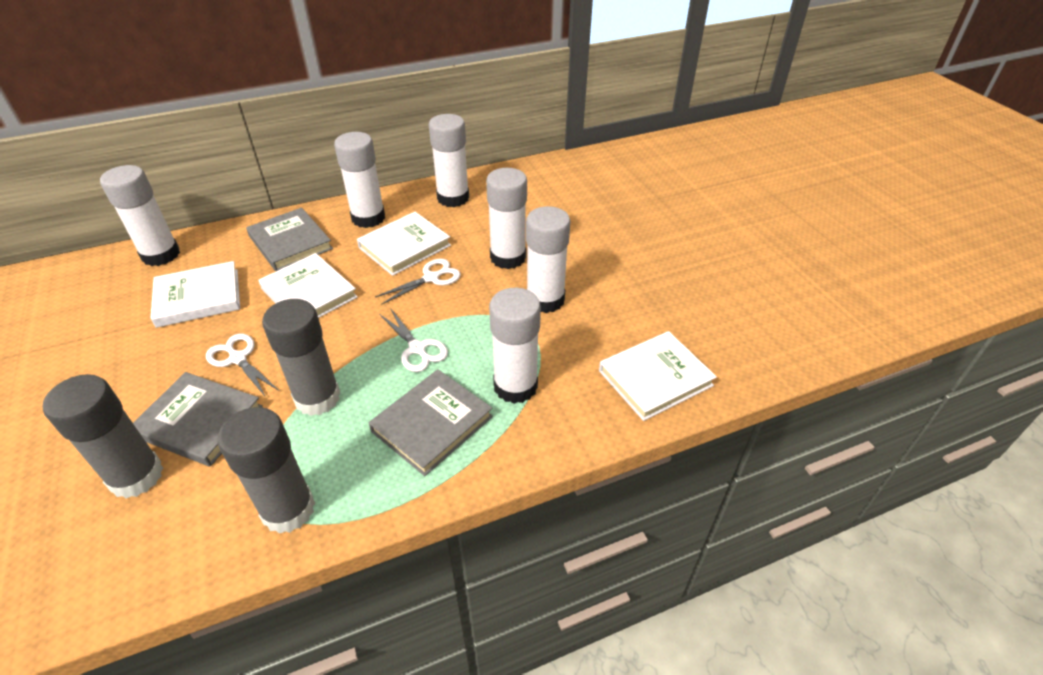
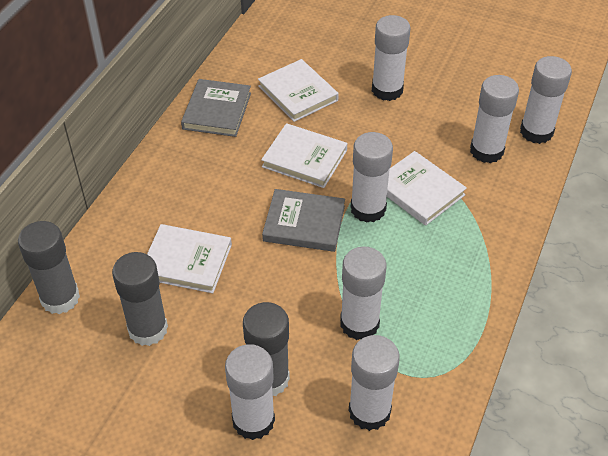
grey book: 3 -> 2
white glue stick: 6 -> 7
white scissors: 3 -> 0

